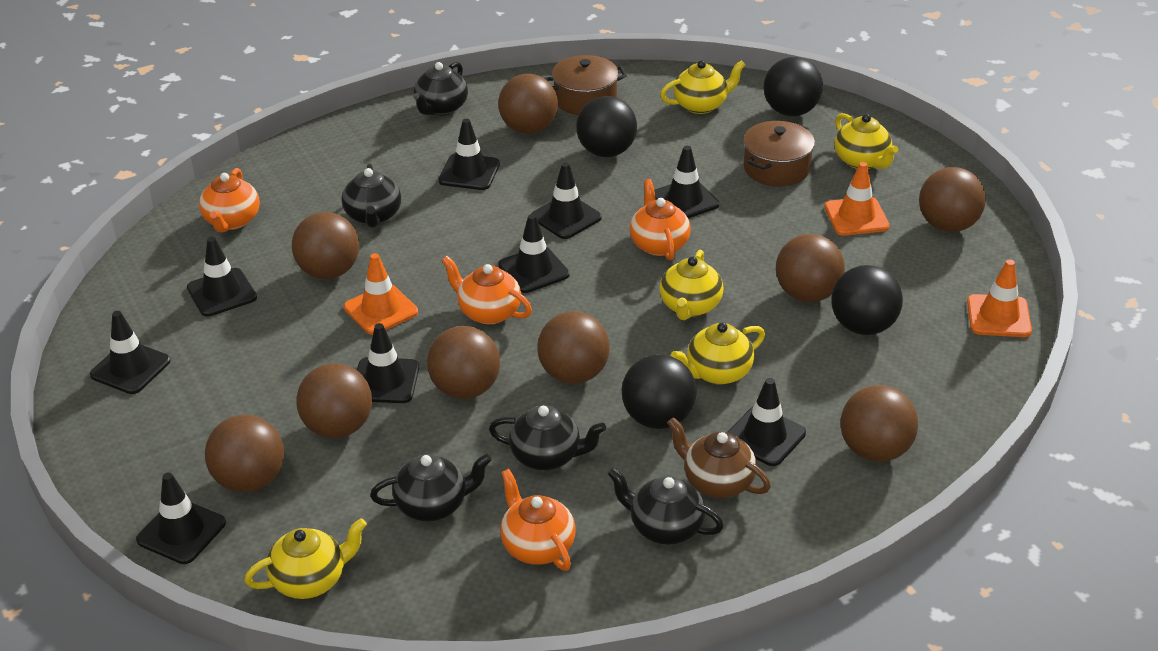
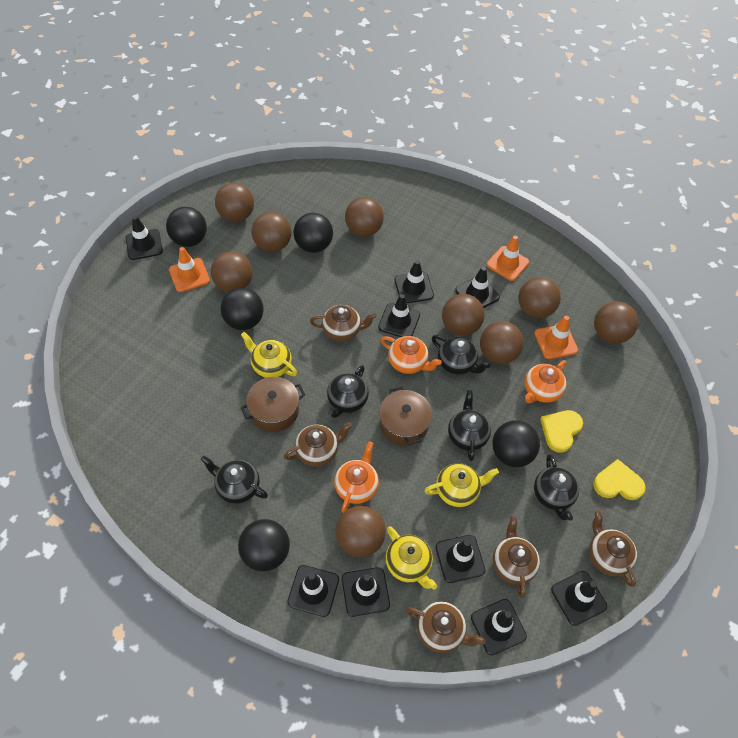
black ball: 4 -> 5
brown teapot: 1 -> 5
orange teapot: 4 -> 3
yellow heart: 0 -> 2
yellow teapot: 5 -> 3

